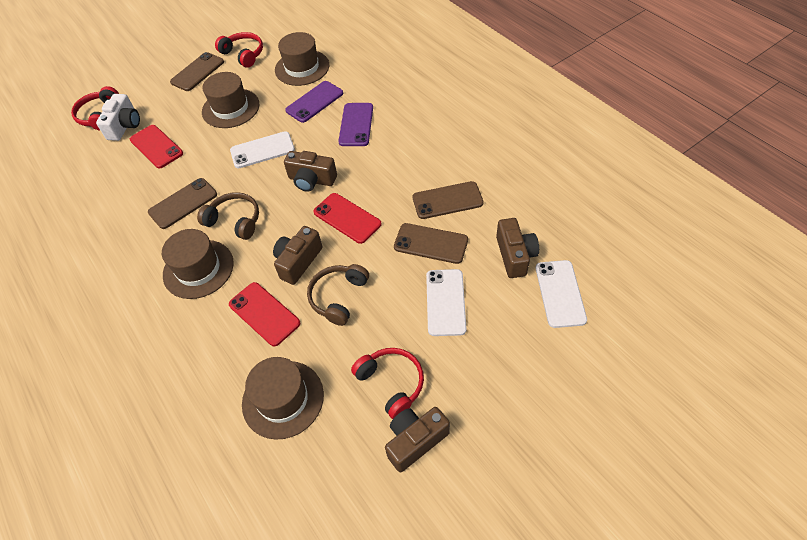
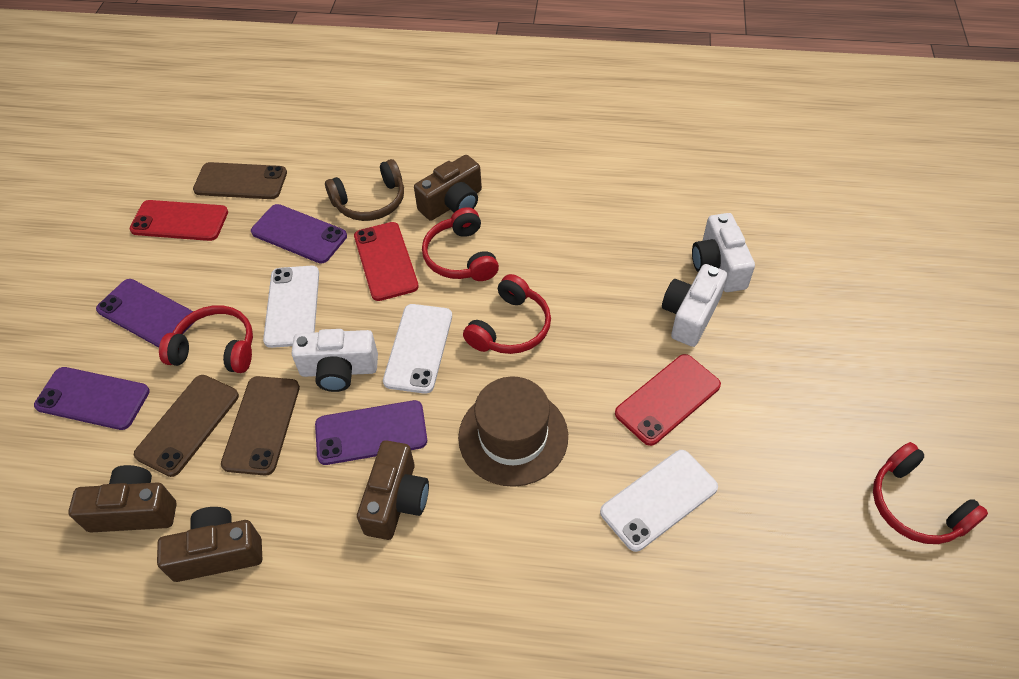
brown hat: 4 -> 1
brown headphones: 2 -> 1
brown phone: 4 -> 3
purple phone: 2 -> 4
red headphones: 3 -> 4
white camera: 1 -> 3

